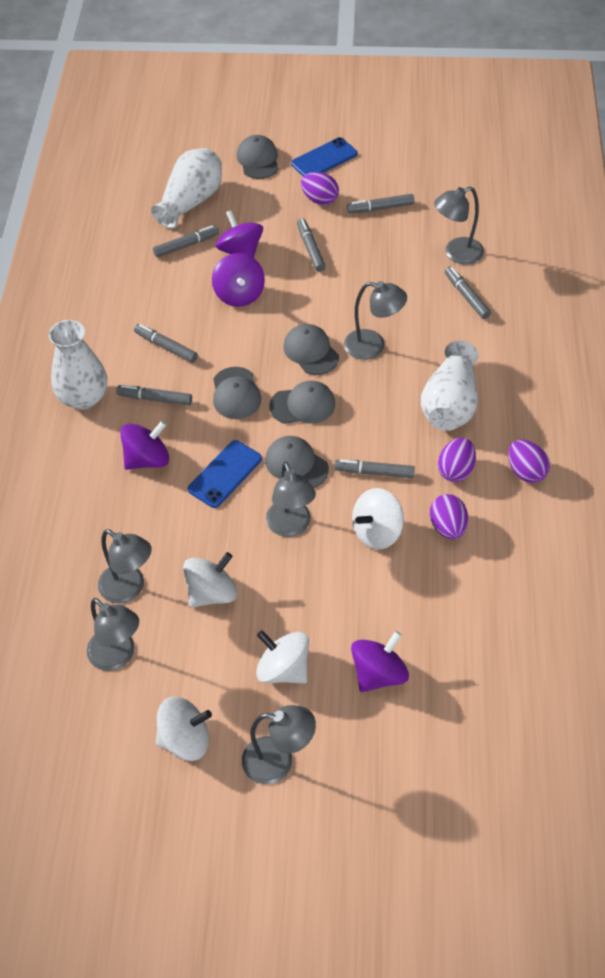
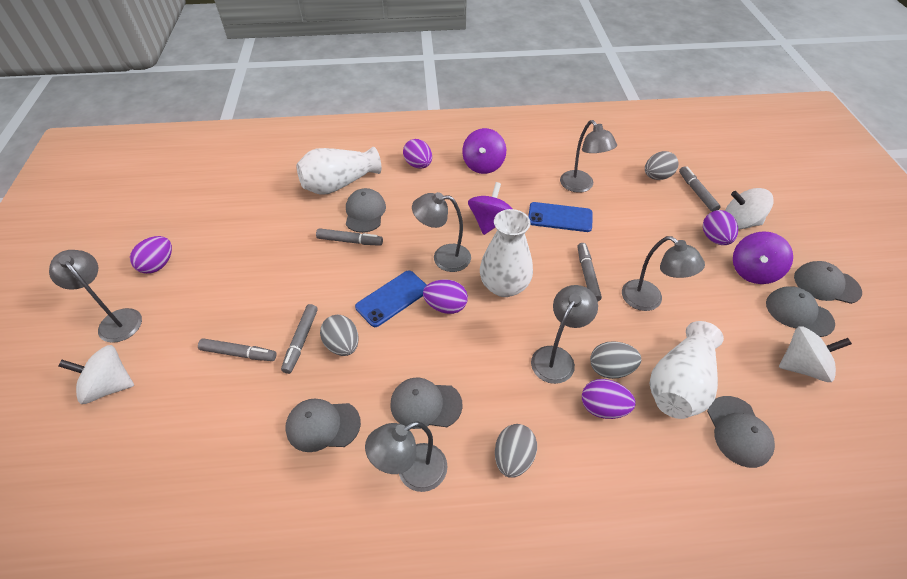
grey cap: 5 -> 6
grey egg: 0 -> 4
grey marker: 7 -> 5
purple egg: 4 -> 5
purple spinning top: 4 -> 3
white spinning top: 4 -> 3

